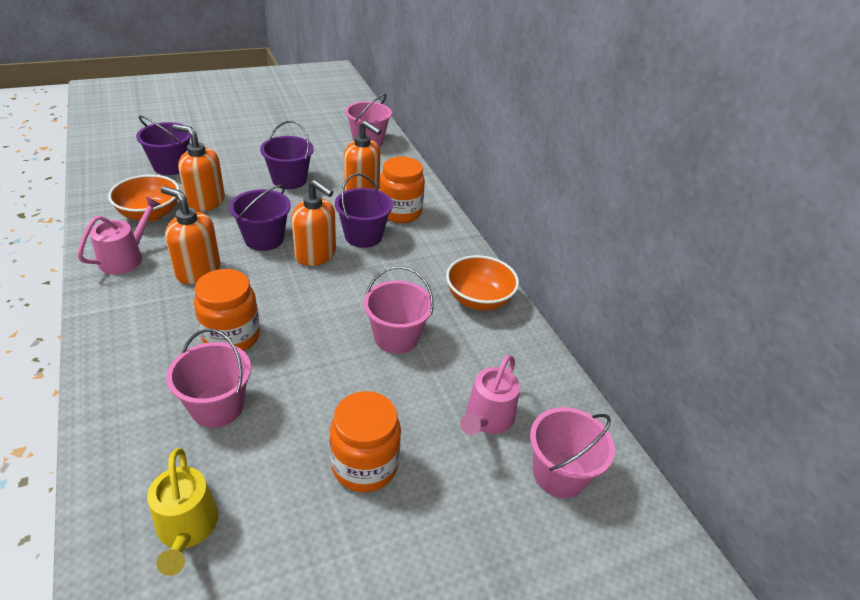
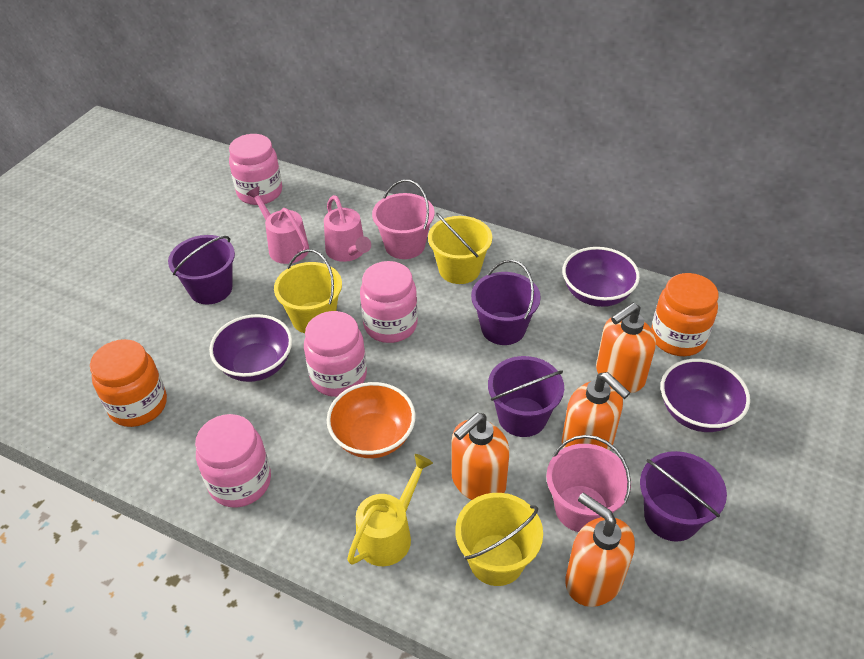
orange bowl: 2 -> 1
orange jar: 3 -> 2
pink bucket: 4 -> 2
pink jar: 0 -> 4
purple bowl: 0 -> 3
yellow bucket: 0 -> 3

